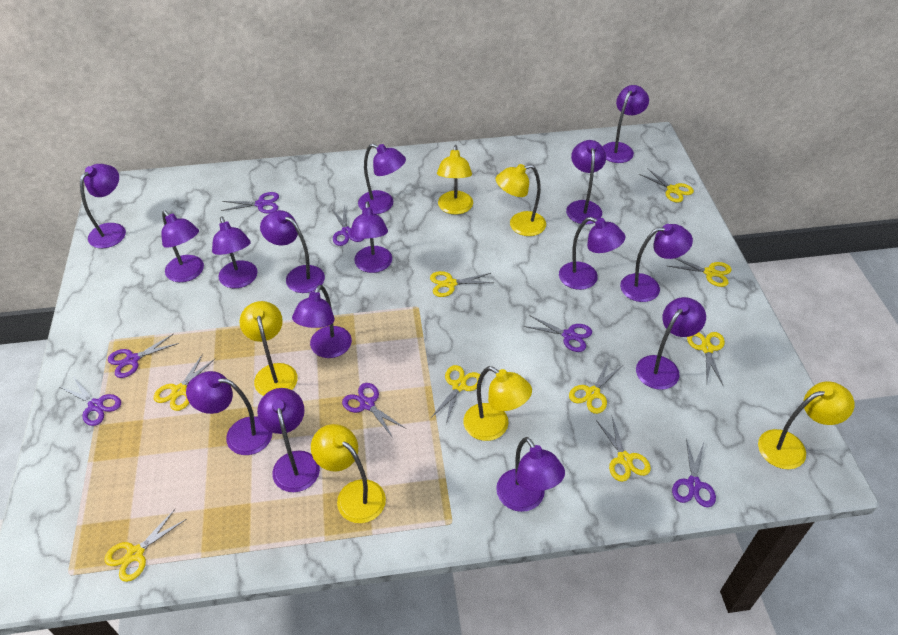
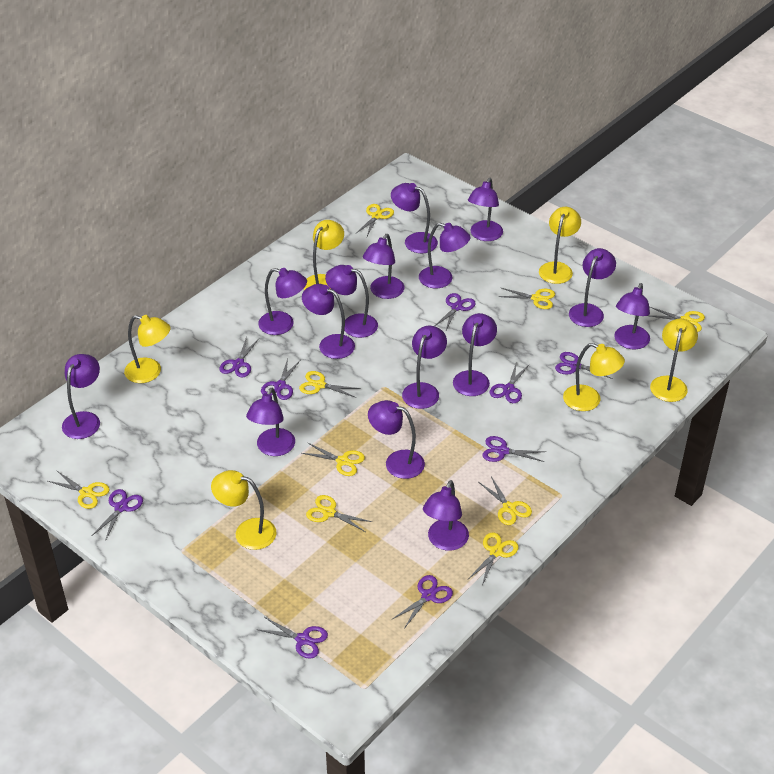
purple scissors: 7 -> 9

